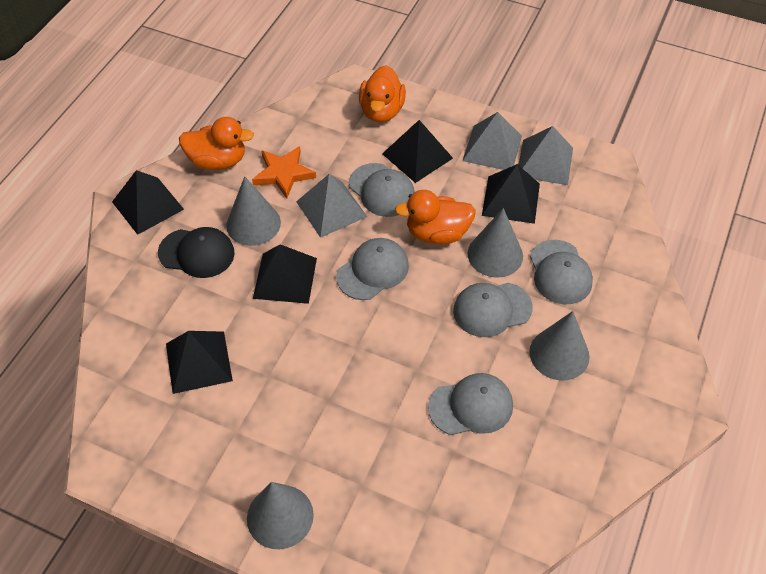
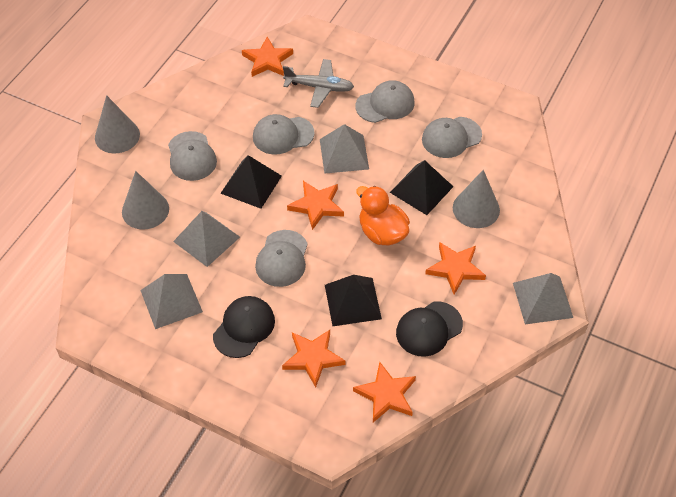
black cap: 1 -> 2
black pyramid: 5 -> 3
grey cone: 4 -> 3
grey plane: 0 -> 1
grey pyramid: 3 -> 4
orange duck: 3 -> 1
orange star: 1 -> 5

